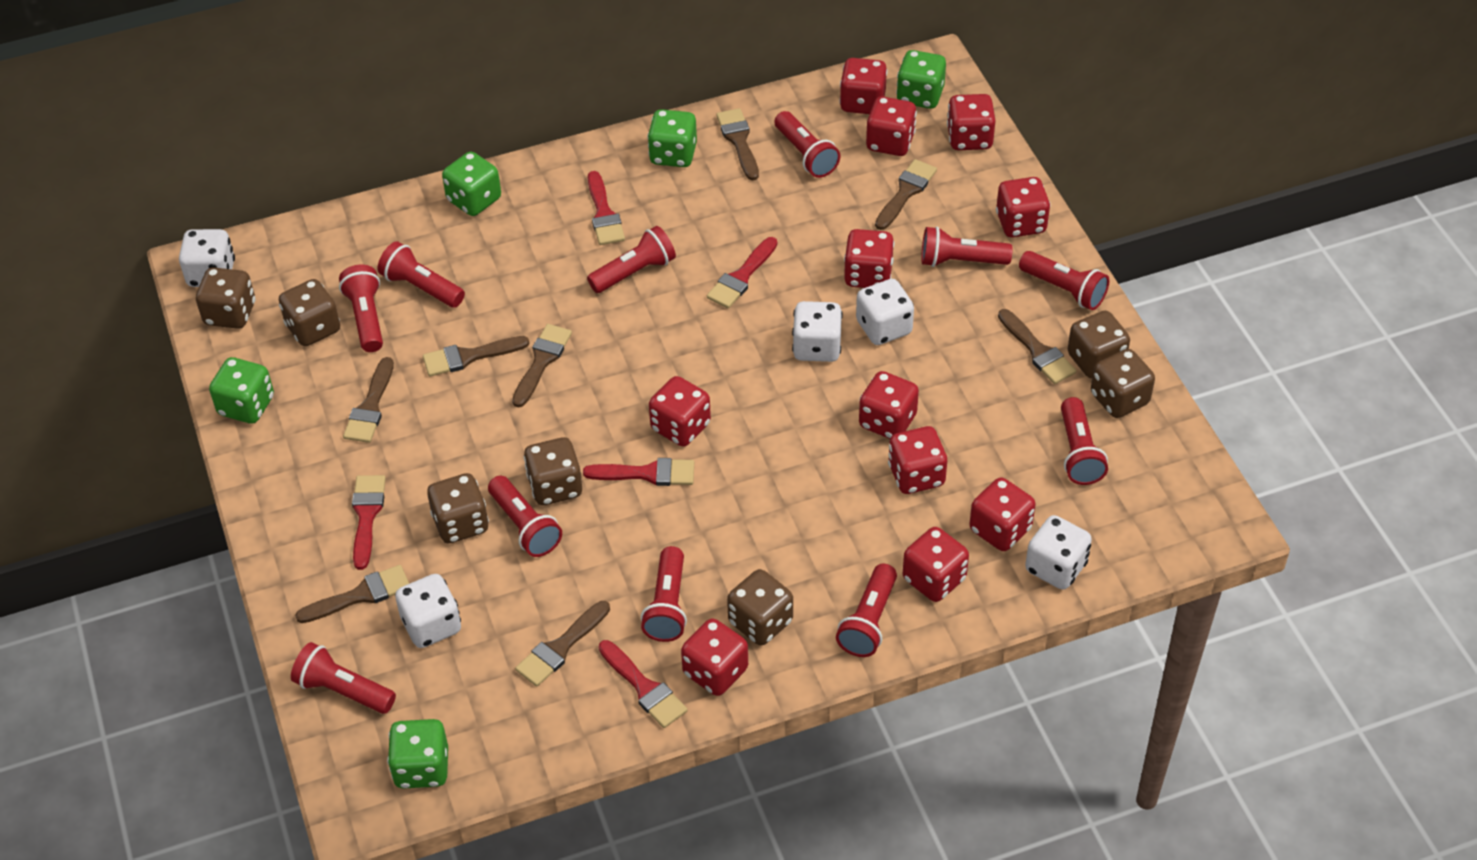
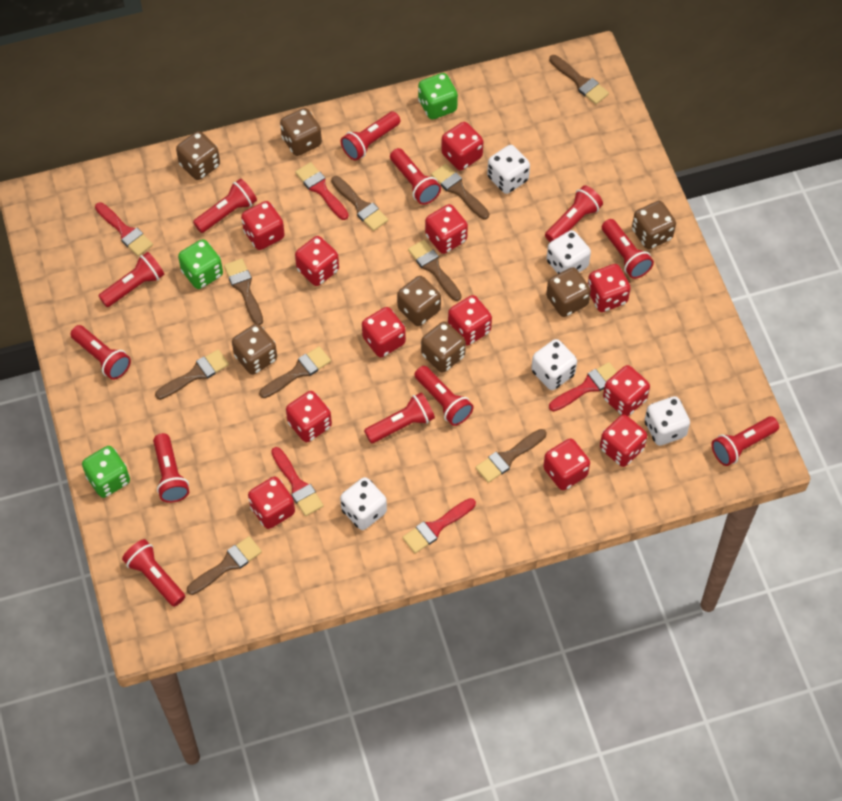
brown brush: 8 -> 9
green dice: 5 -> 3
red dice: 11 -> 12
red flashlight: 11 -> 12

